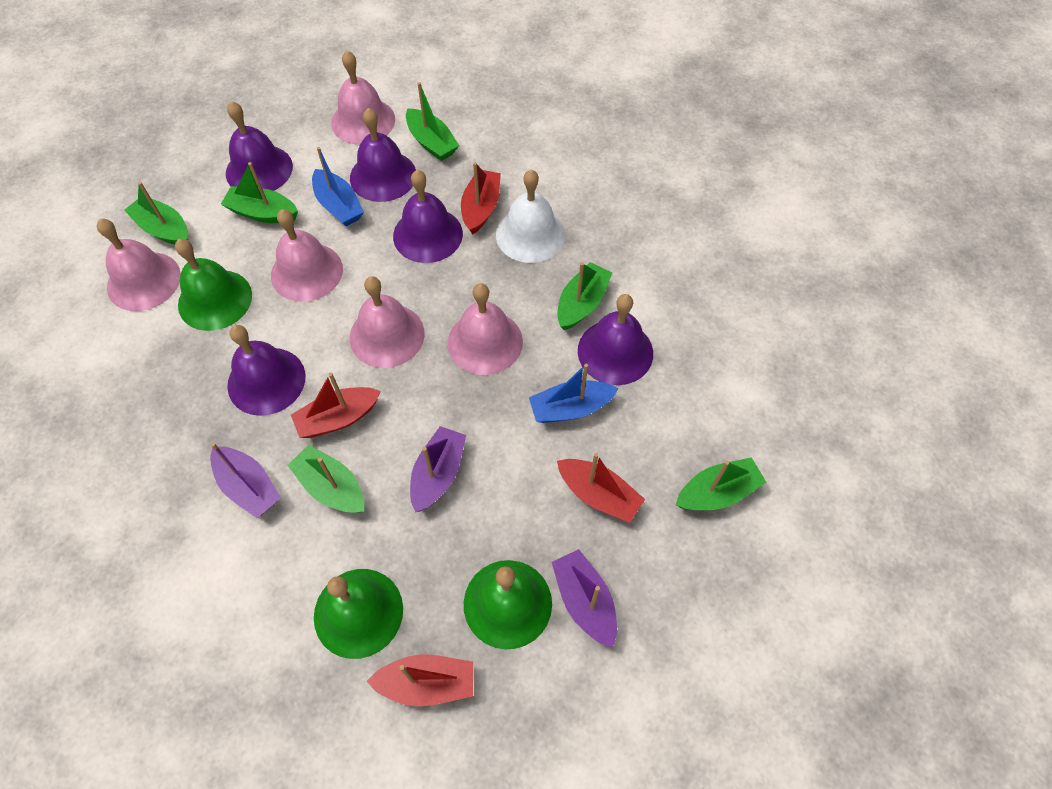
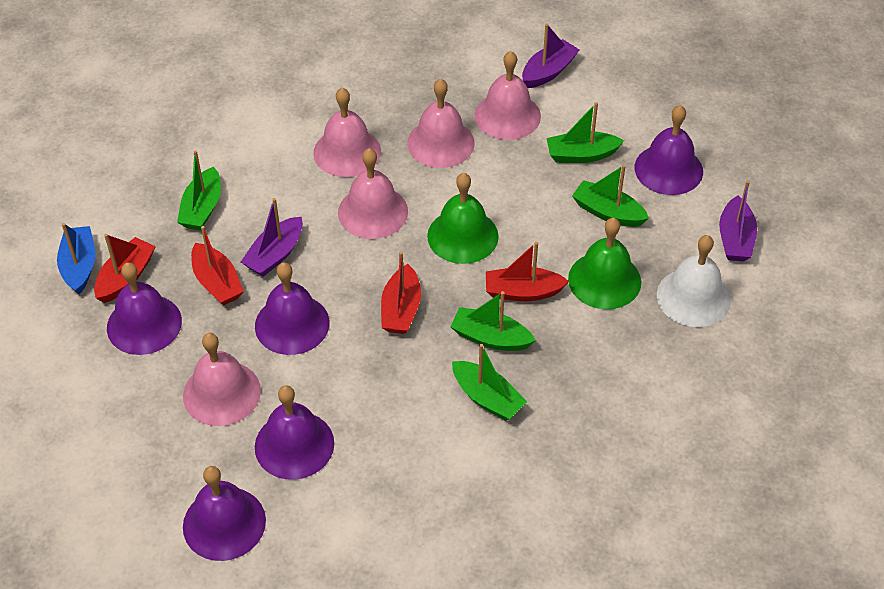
blue boat: 2 -> 1
green bell: 3 -> 2
green boat: 6 -> 5

